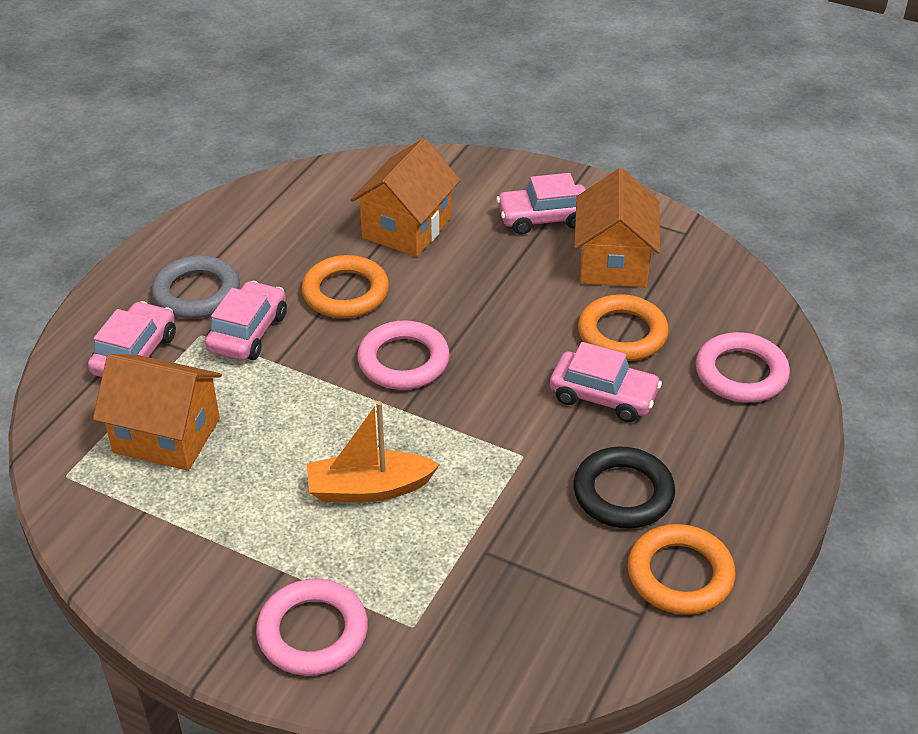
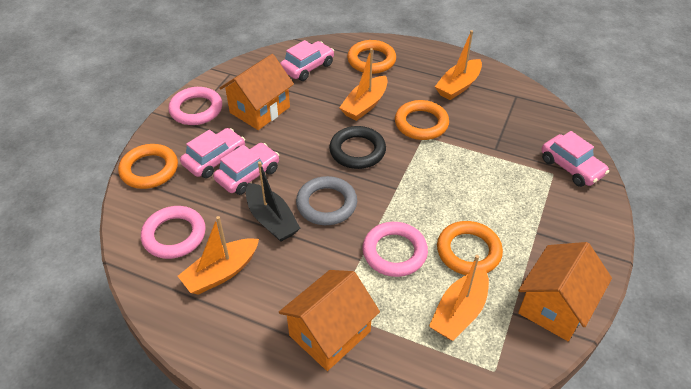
black boat: 0 -> 1
orange boat: 1 -> 4
orange ring: 3 -> 4

